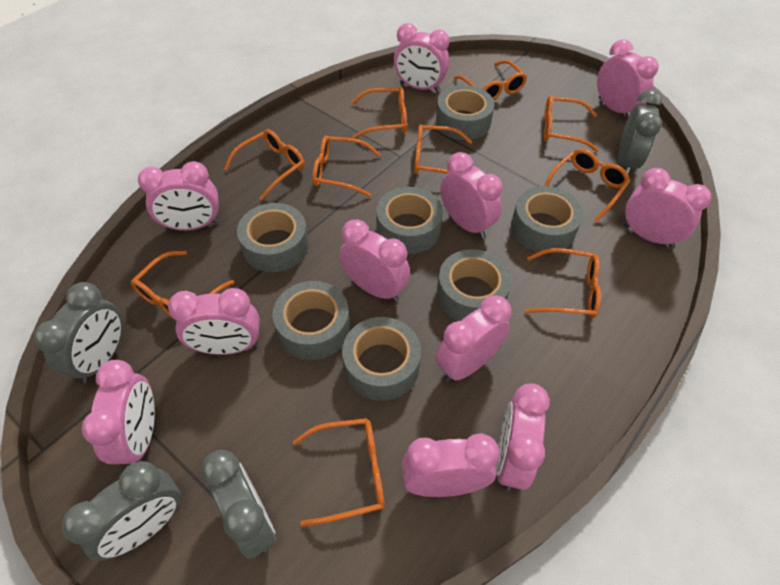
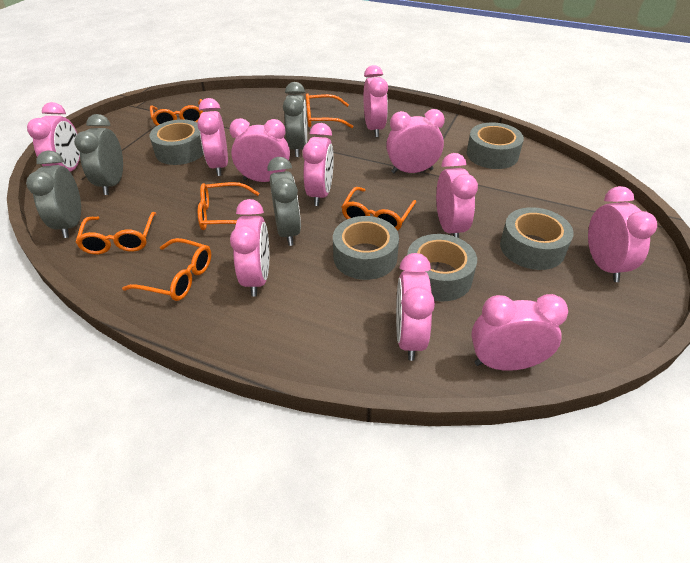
grey tape: 7 -> 5
orange glasses: 10 -> 6

